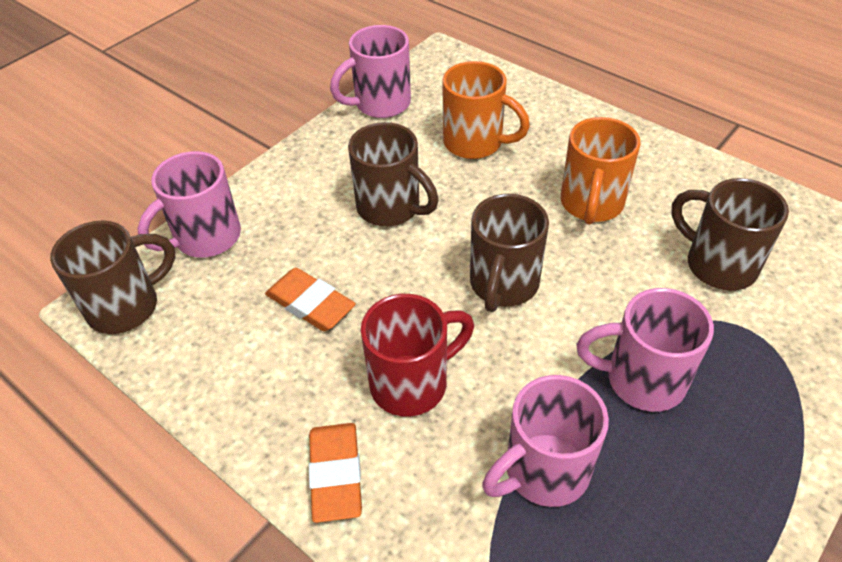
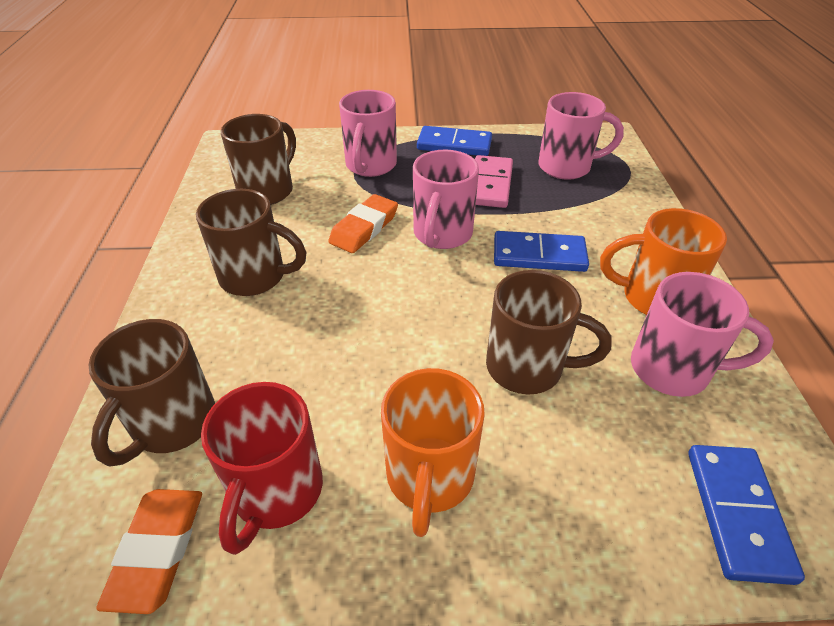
blue domino: 0 -> 3
pink domino: 0 -> 1

